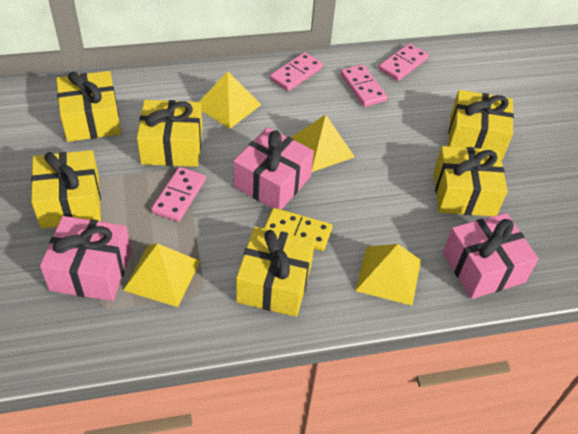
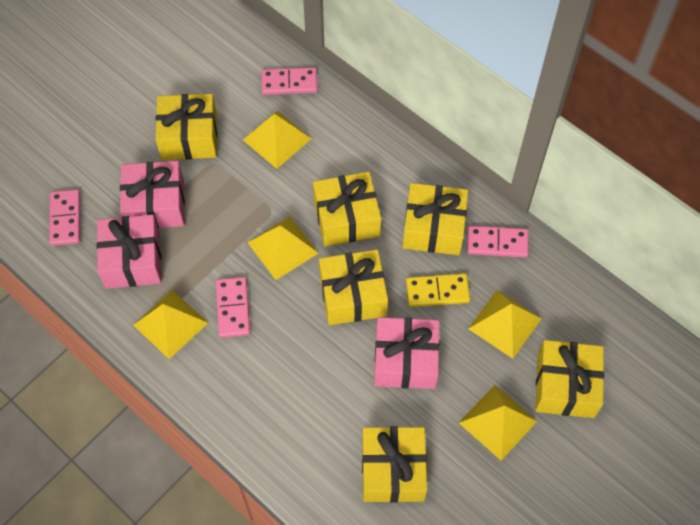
yellow pyramid: 4 -> 5

